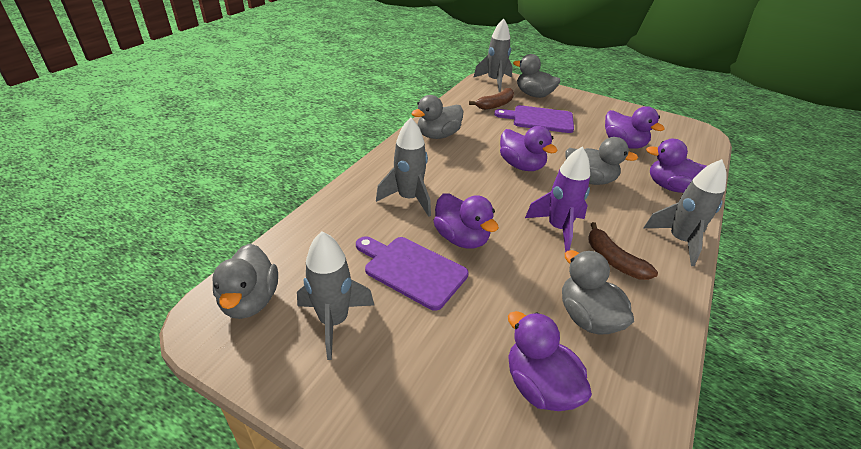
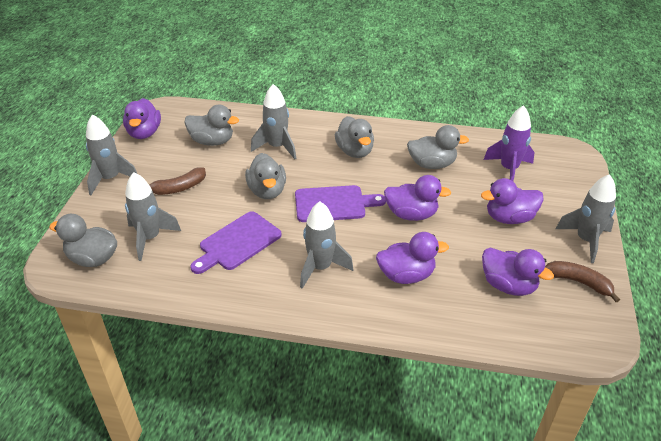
grey rocket: 4 -> 5

